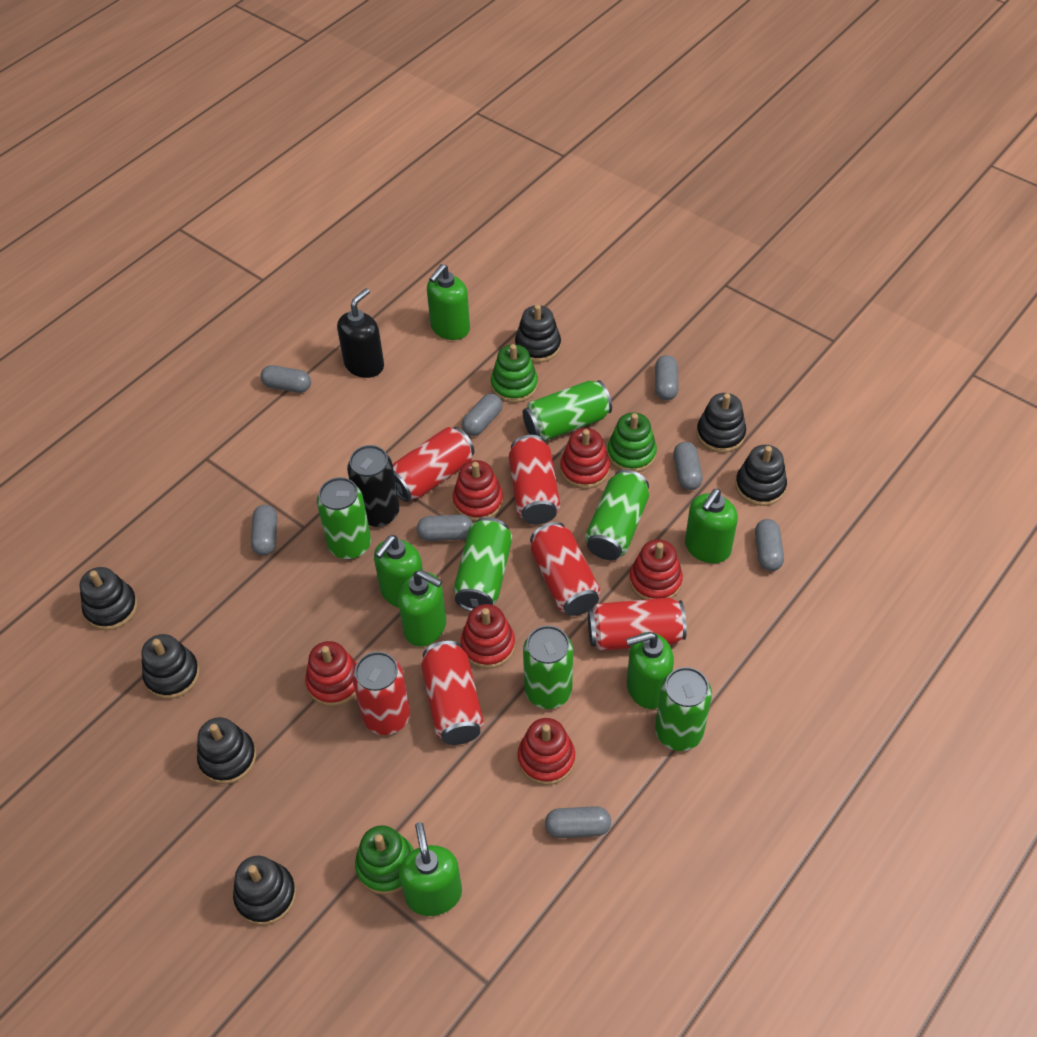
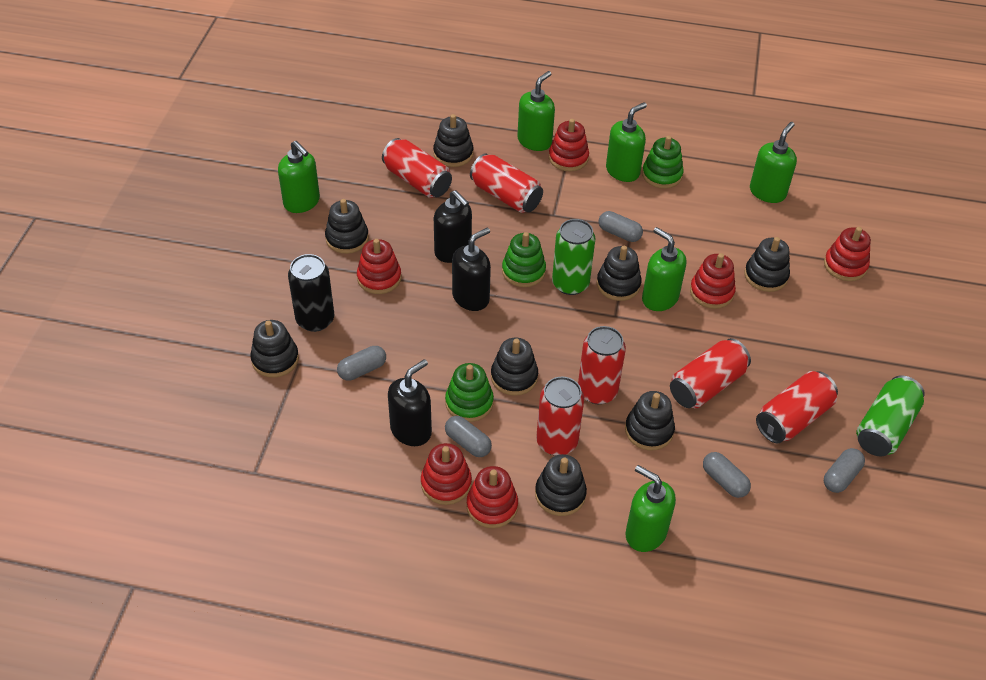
black soap dispenser: 1 -> 3
black stacking toy: 7 -> 8
green can: 6 -> 2
grey capsule: 8 -> 5

